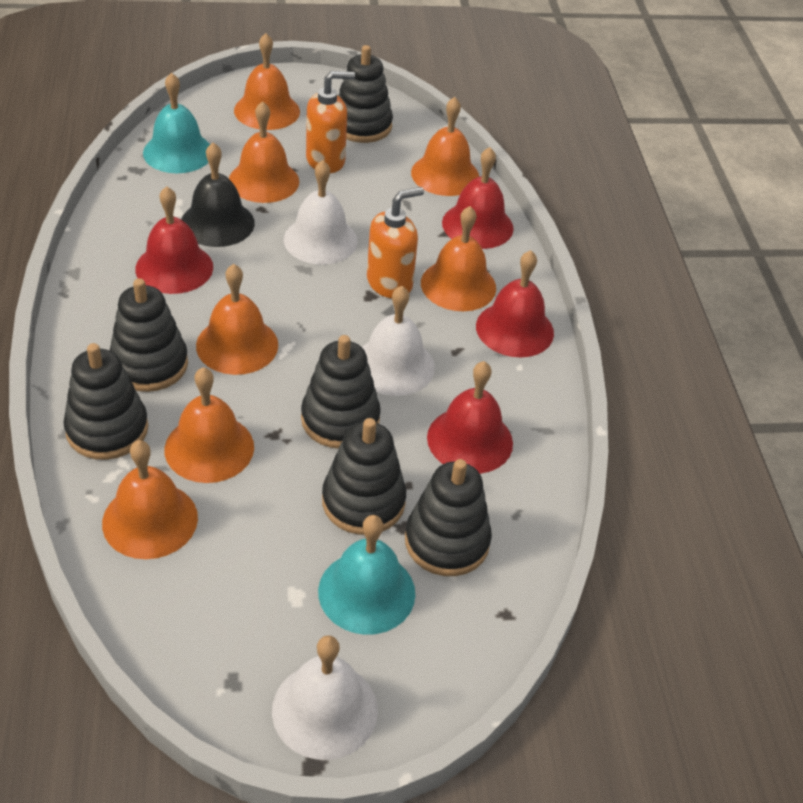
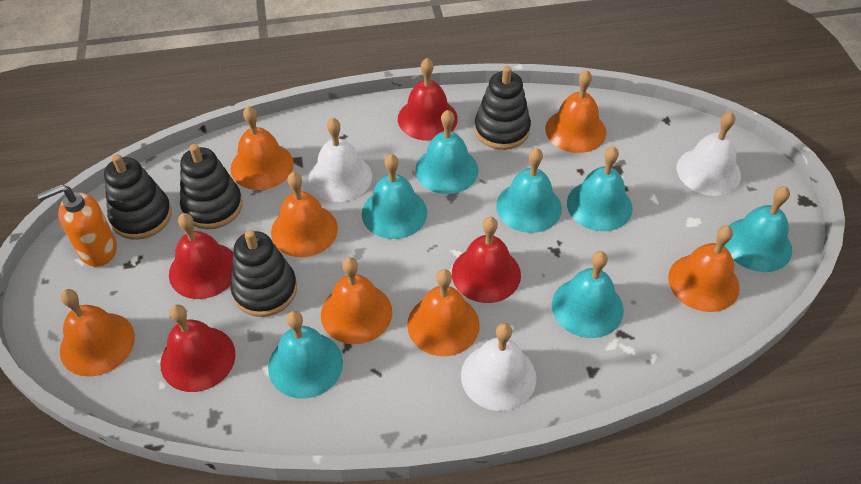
black bell: 1 -> 0
black stacking toy: 6 -> 4
orange soap dispenser: 2 -> 1
turquoise bell: 2 -> 7

